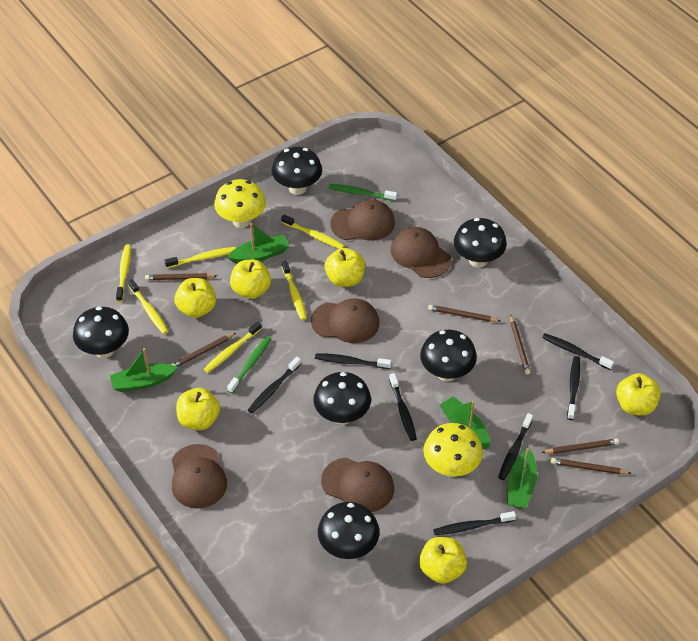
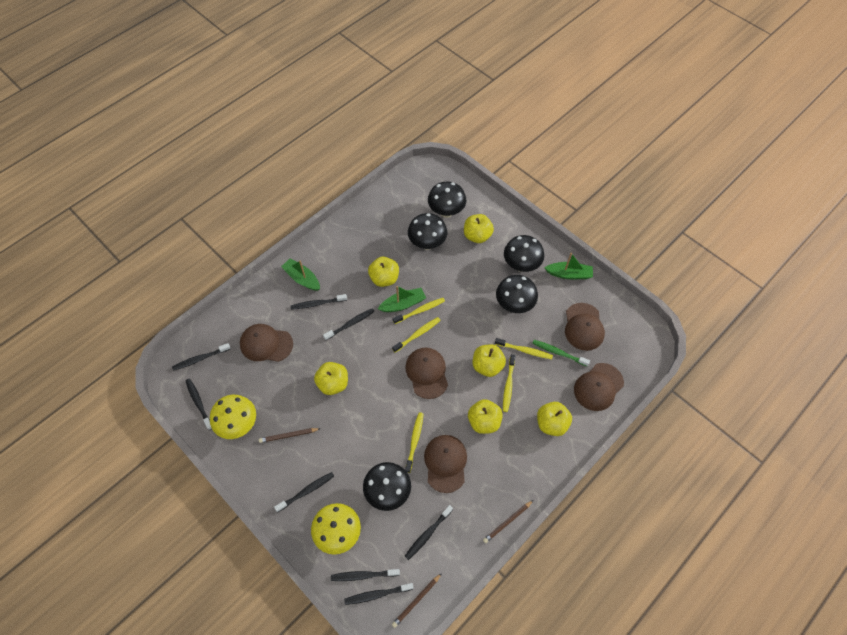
black mushroom: 6 -> 5
black toothbrush: 7 -> 8
brown pencil: 6 -> 3
green boat: 4 -> 3
green toothbrush: 2 -> 1
yellow toothbrush: 6 -> 5

